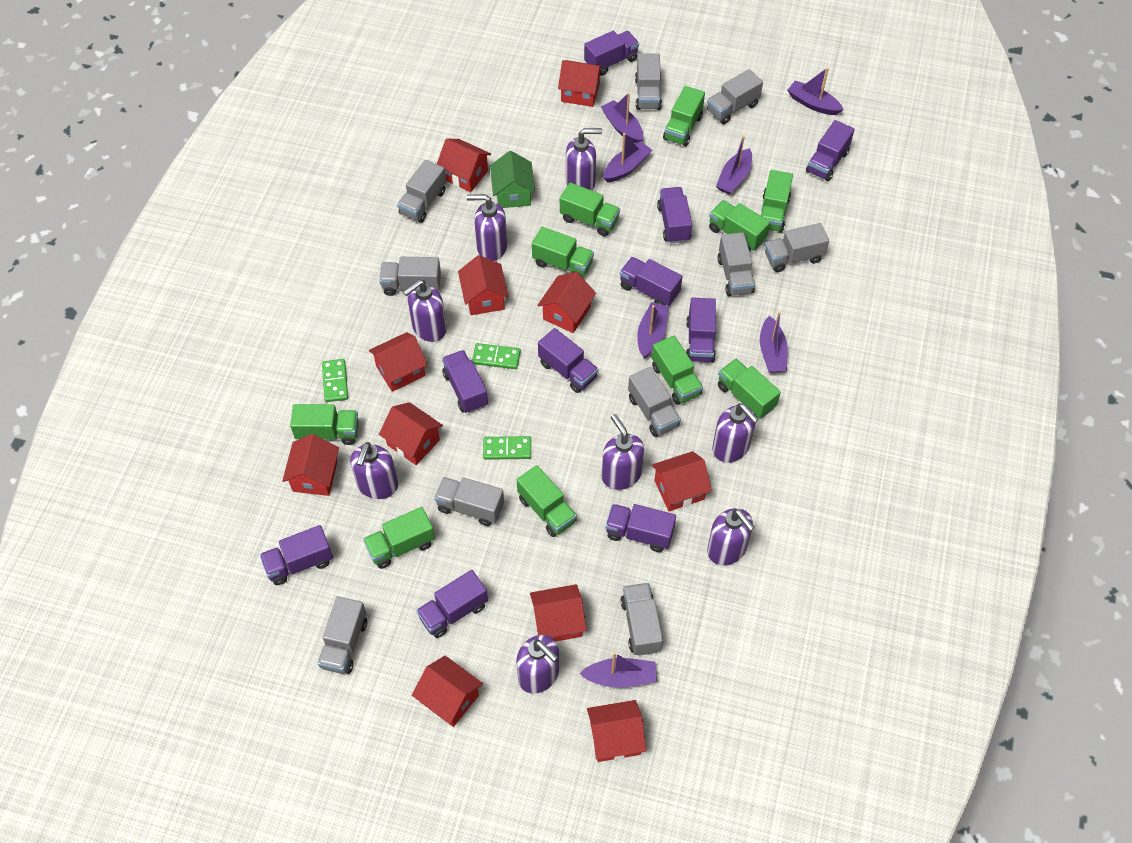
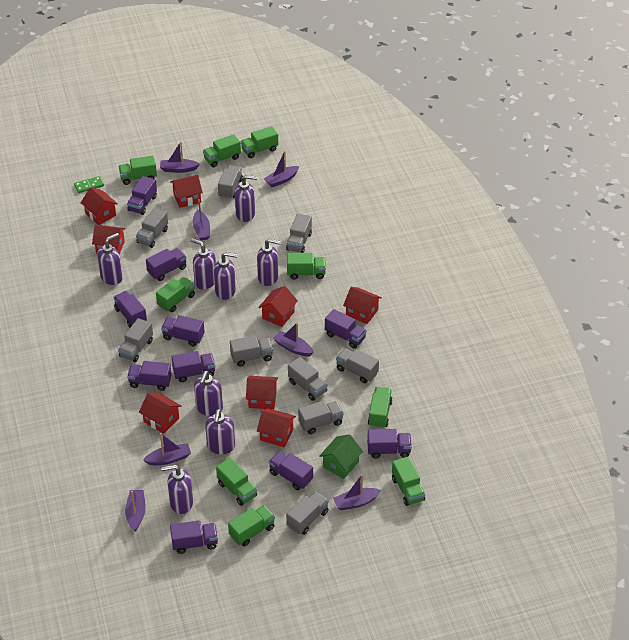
green domino: 3 -> 1
green truck: 10 -> 9
grey truck: 10 -> 9
red house: 11 -> 8

